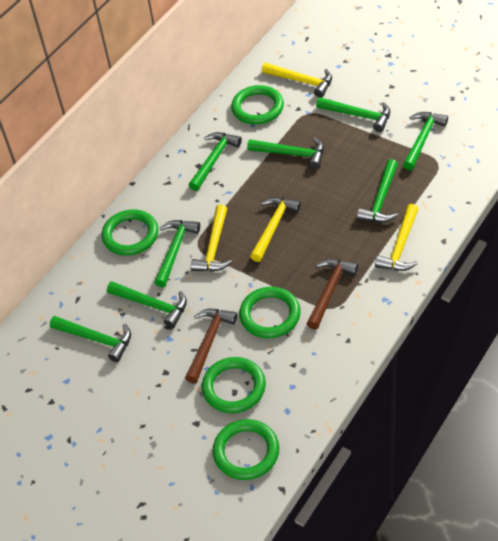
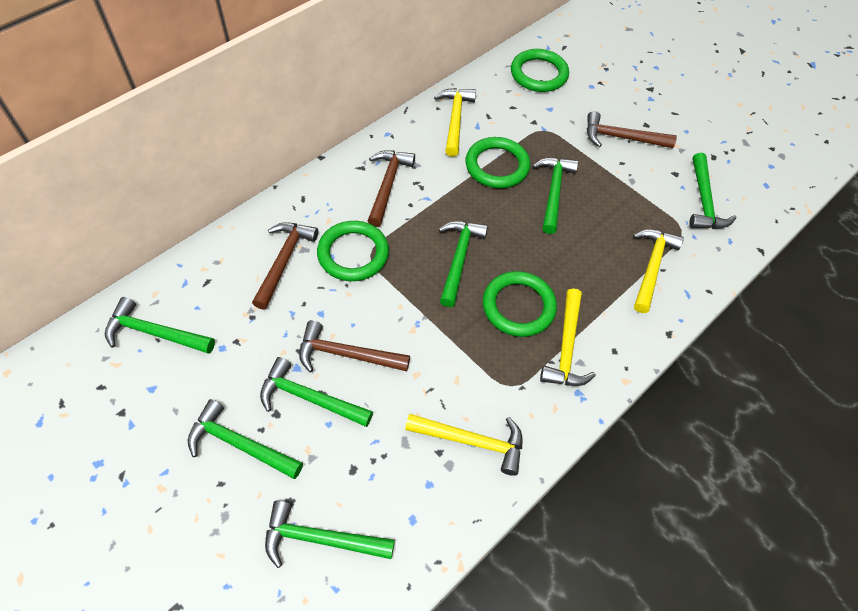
brown hammer: 2 -> 4
green hammer: 8 -> 7
green ring: 5 -> 4

